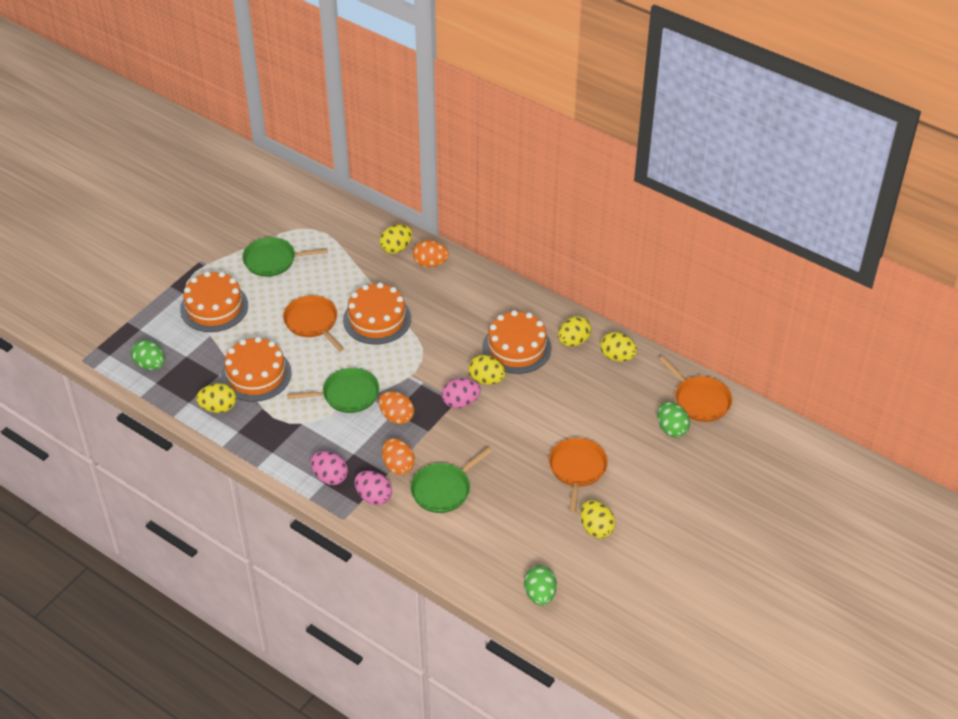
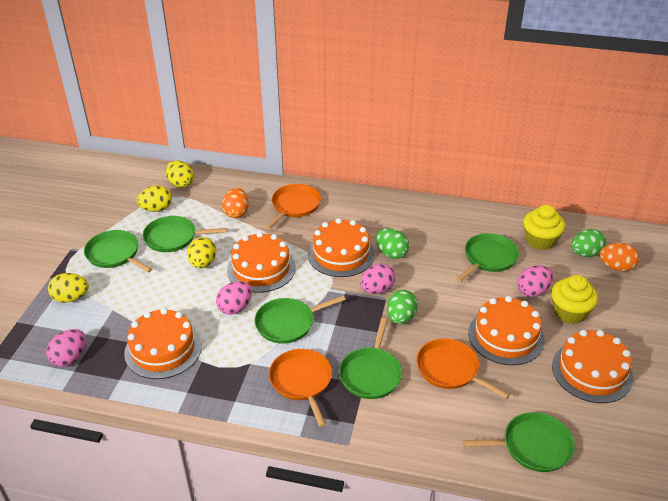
green pan: 3 -> 6
orange cake: 4 -> 5
orange egg: 3 -> 2
pink egg: 3 -> 4
yellow cupcake: 0 -> 2
yellow egg: 6 -> 4

